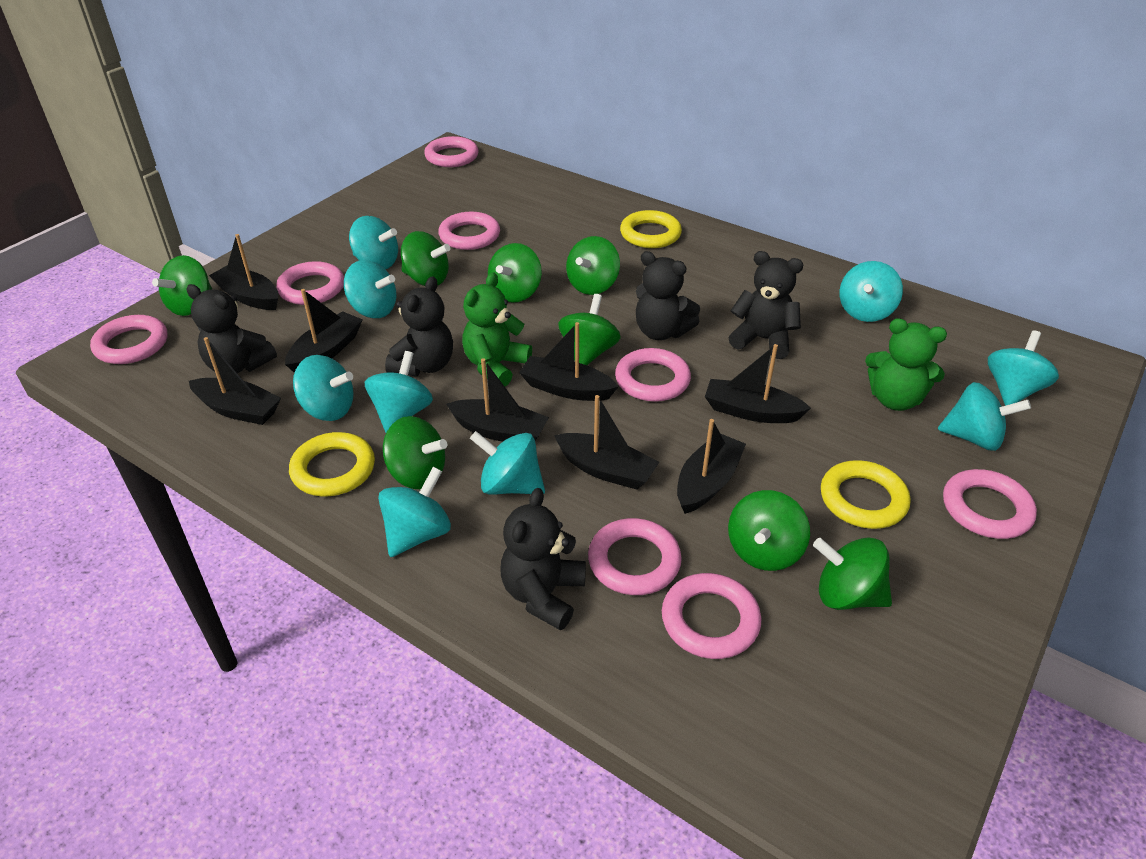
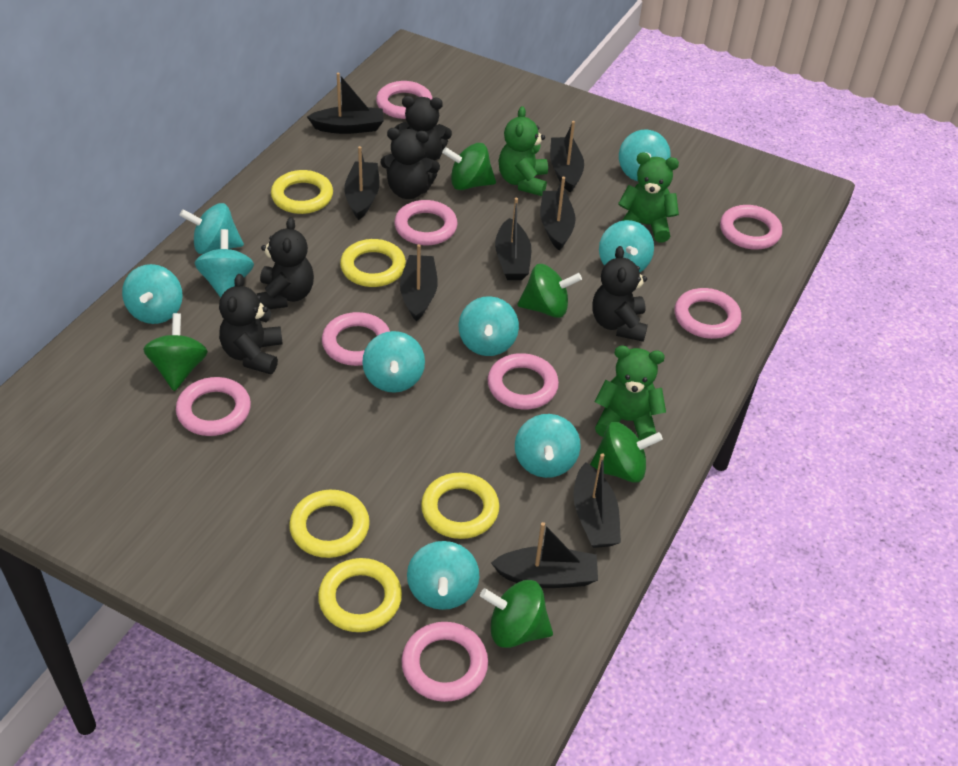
green spinning top: 8 -> 5
green teddy bear: 2 -> 3
yellow ring: 3 -> 5

